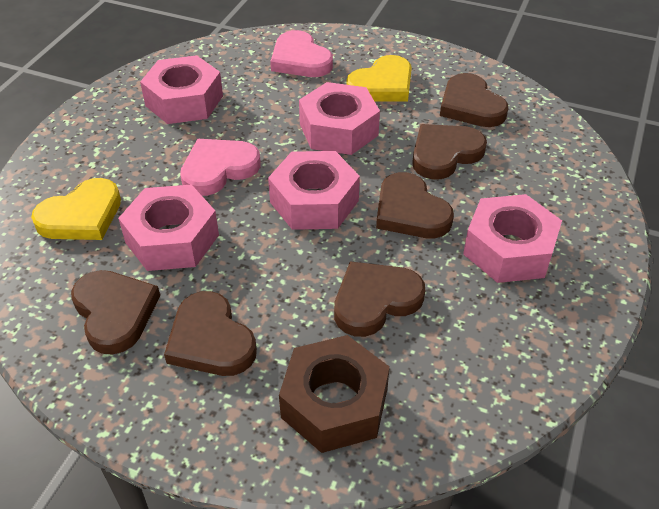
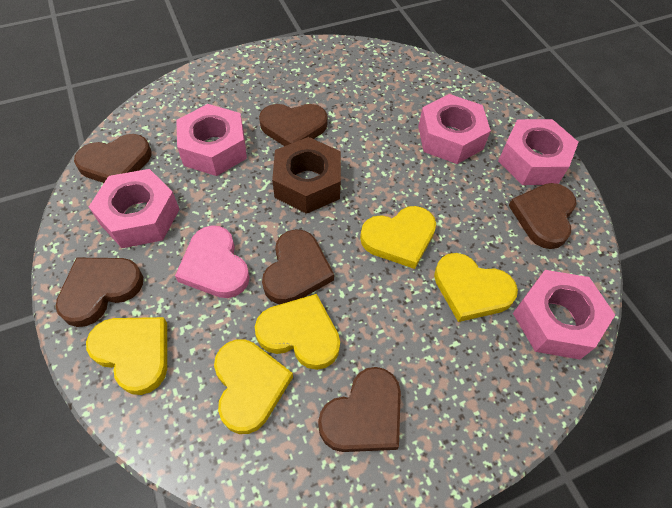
pink heart: 2 -> 1
yellow heart: 2 -> 5

